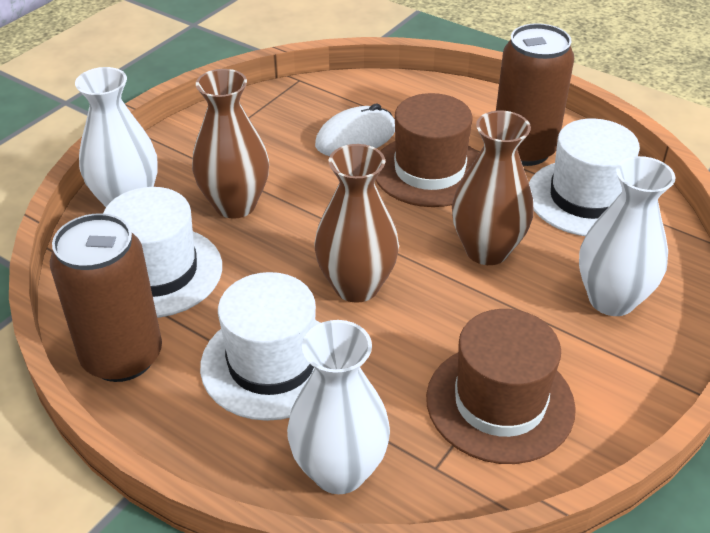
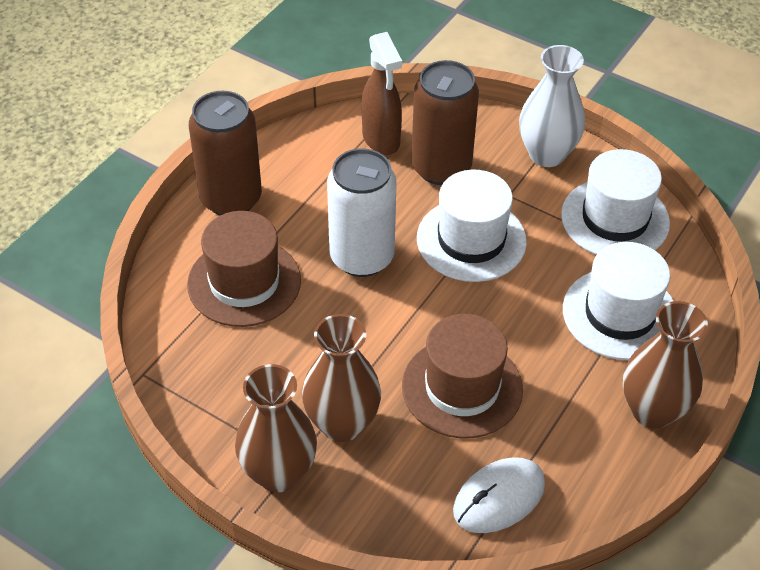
brown spray bottle: 0 -> 1
white can: 0 -> 1
white vase: 3 -> 1

